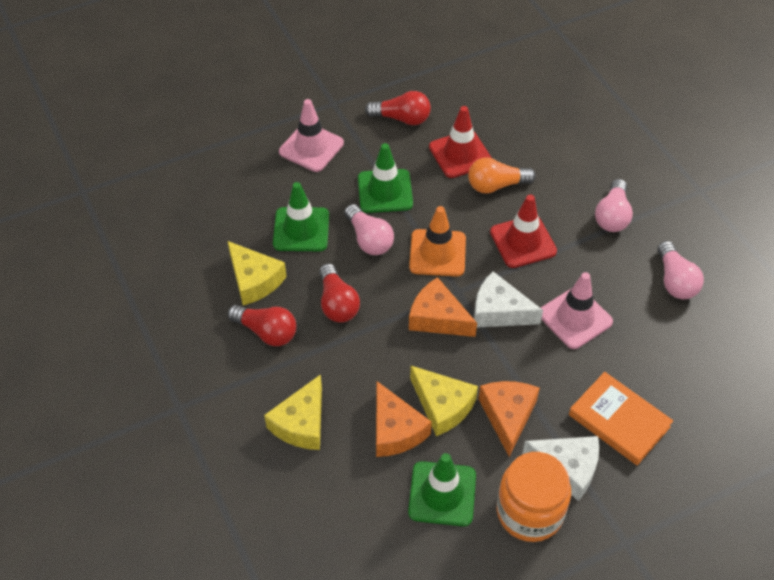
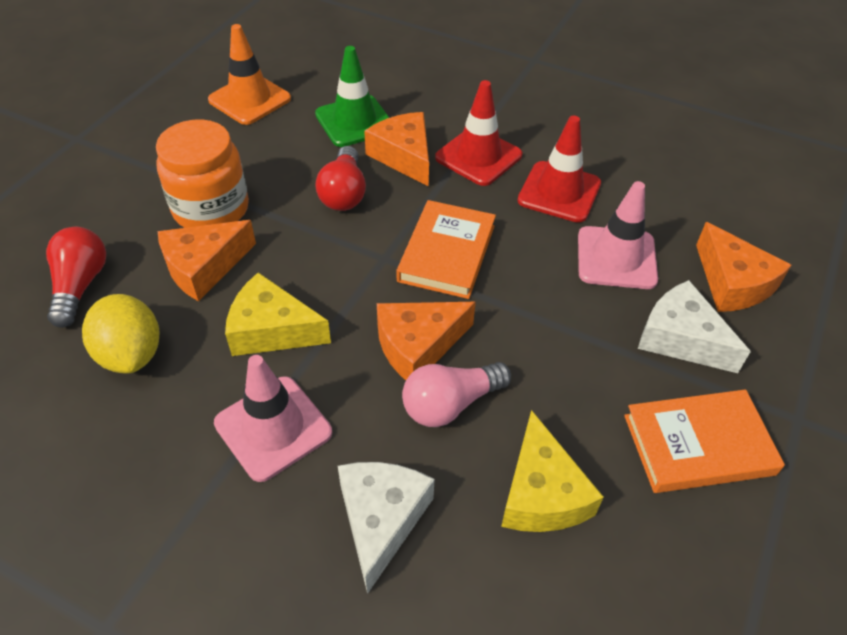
green traffic cone: 3 -> 1
orange book: 1 -> 2
orange cheese: 3 -> 4
orange light bulb: 1 -> 0
pink light bulb: 3 -> 1
red light bulb: 3 -> 2
yellow cheese: 3 -> 2
yellow lemon: 0 -> 1

